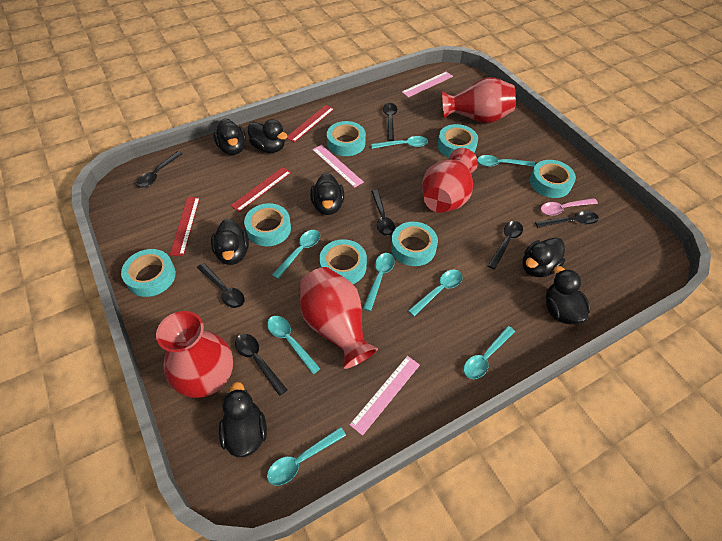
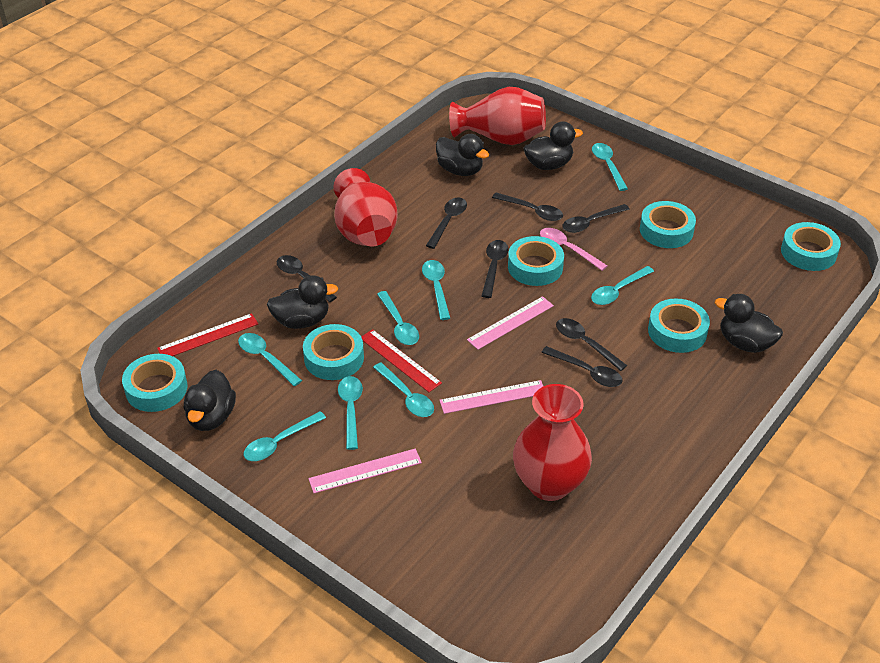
black duck: 7 -> 5
red ruler: 3 -> 2
red vase: 4 -> 3
turquoise tape: 7 -> 6

